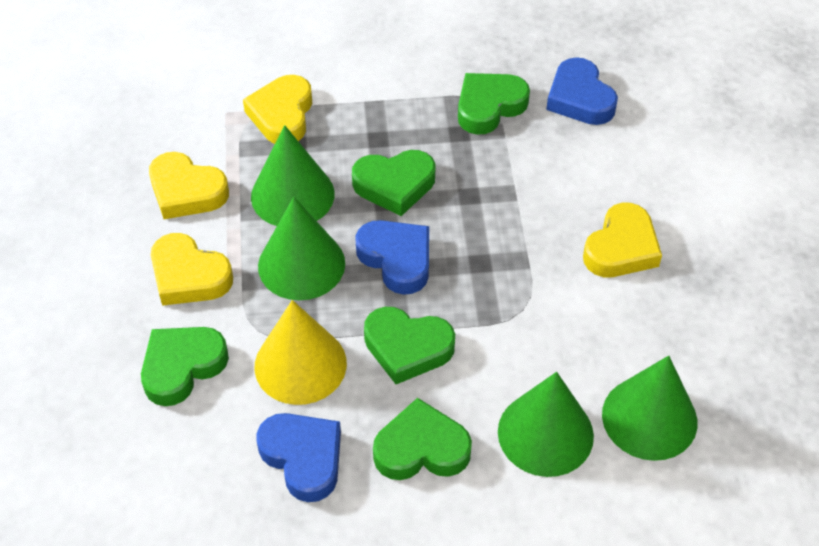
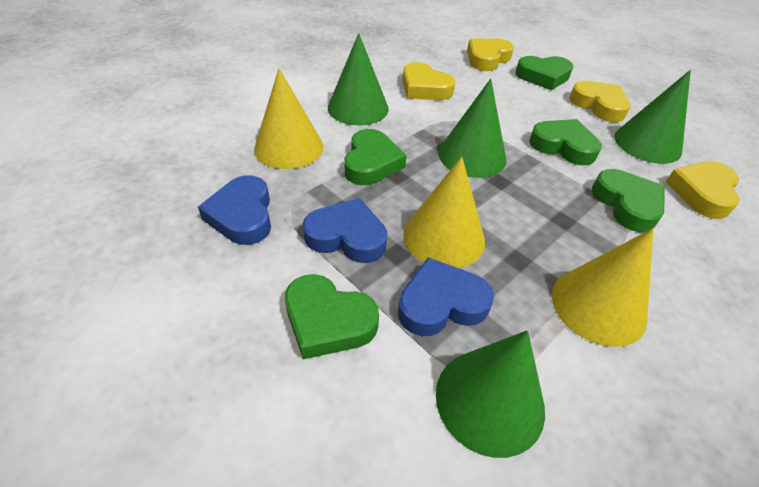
yellow cone: 1 -> 3

